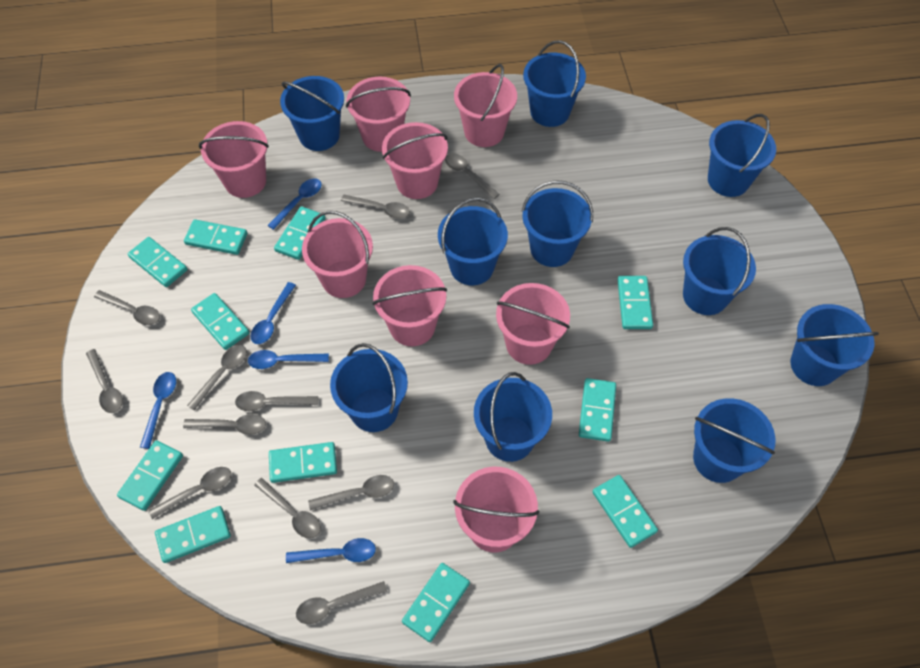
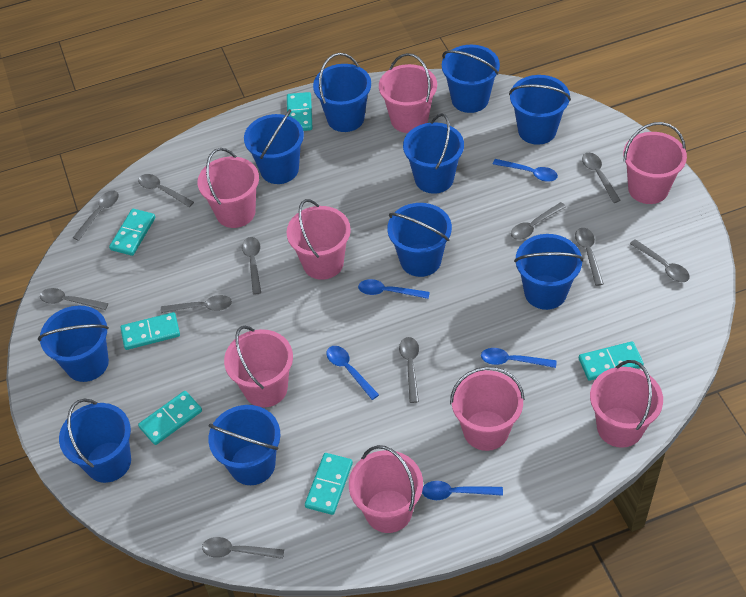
turquoise domino: 11 -> 6

